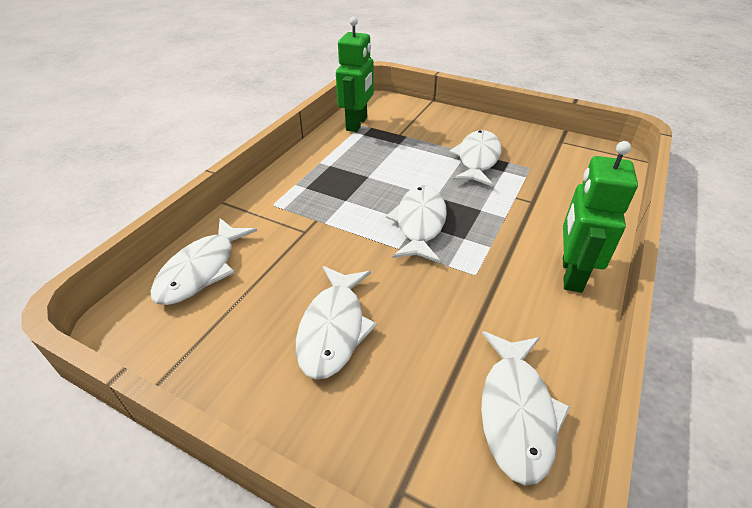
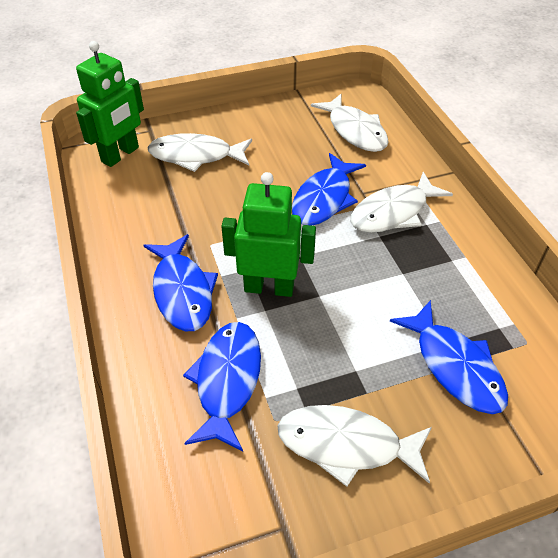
blue fish: 0 -> 4
white fish: 5 -> 4

